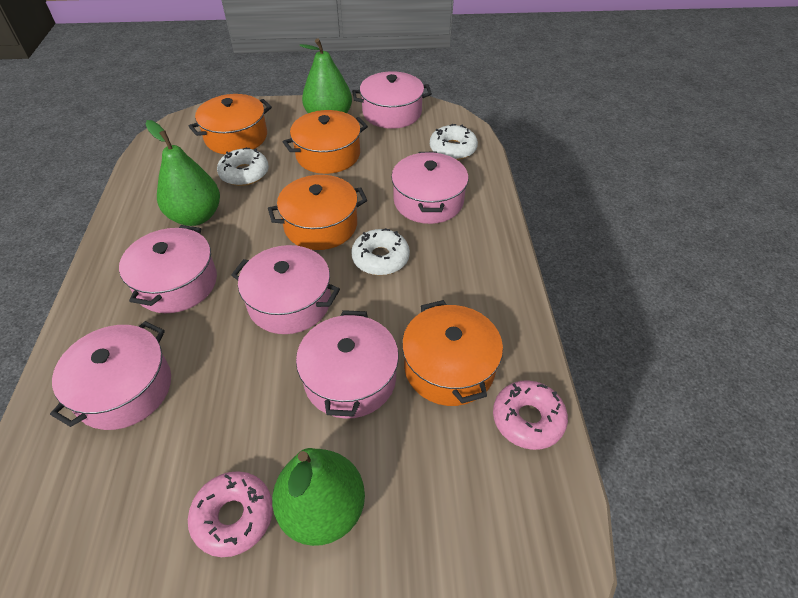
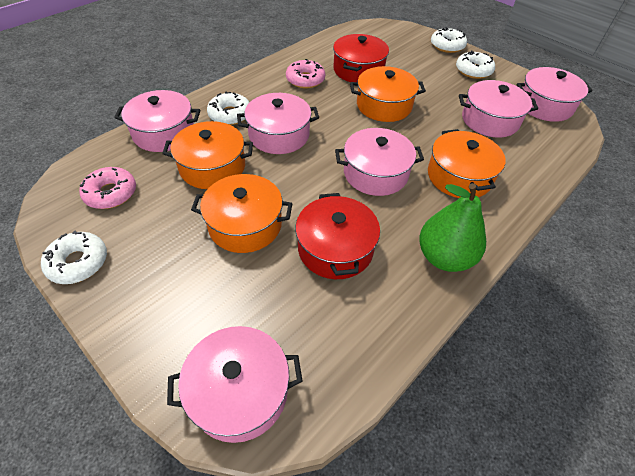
green pear: 3 -> 1
red pot: 0 -> 2
white donut: 3 -> 4

